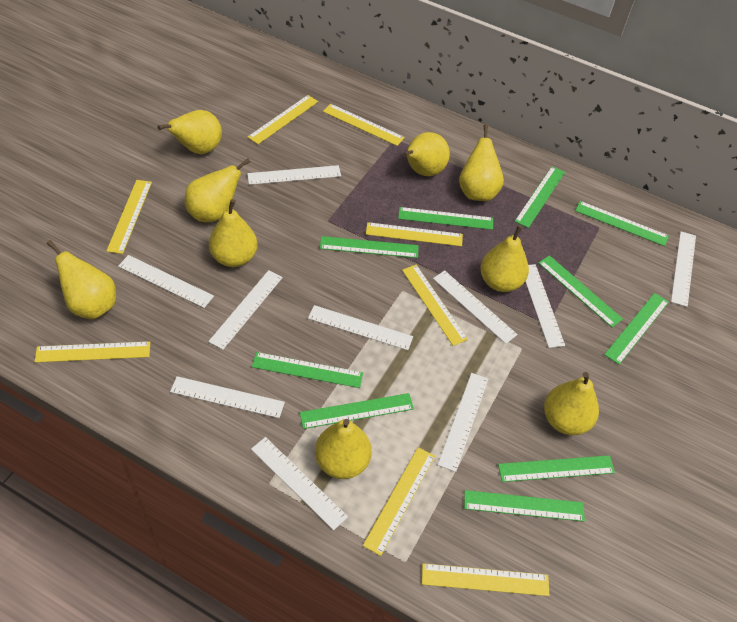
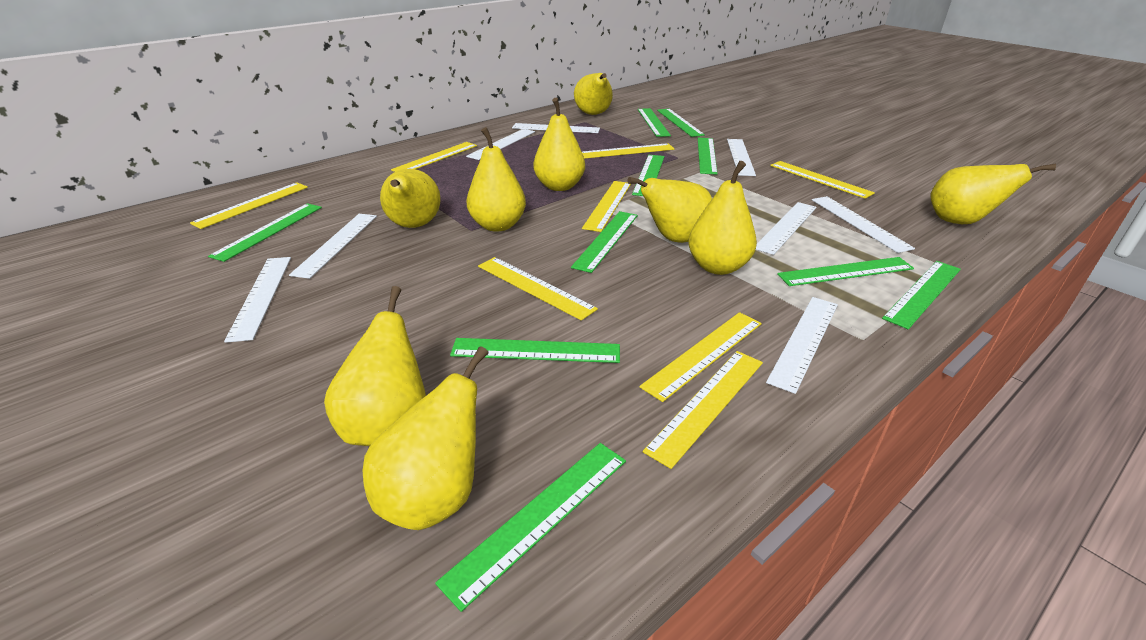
white ruler: 10 -> 8

